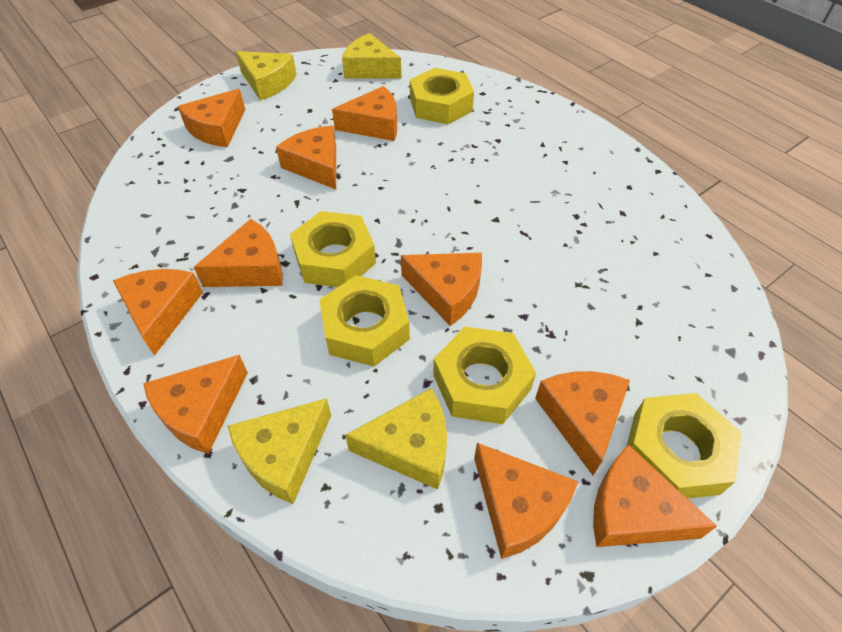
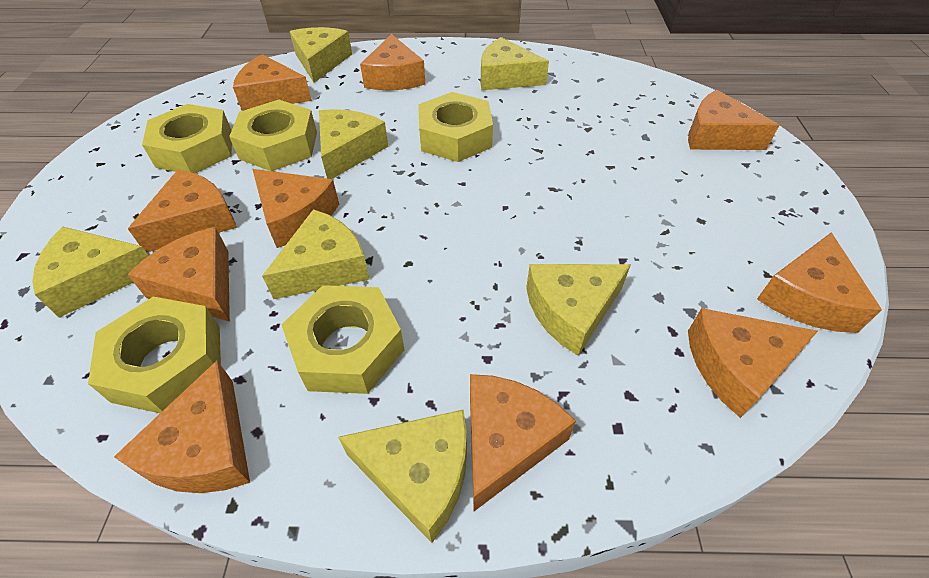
yellow cheese: 4 -> 7

